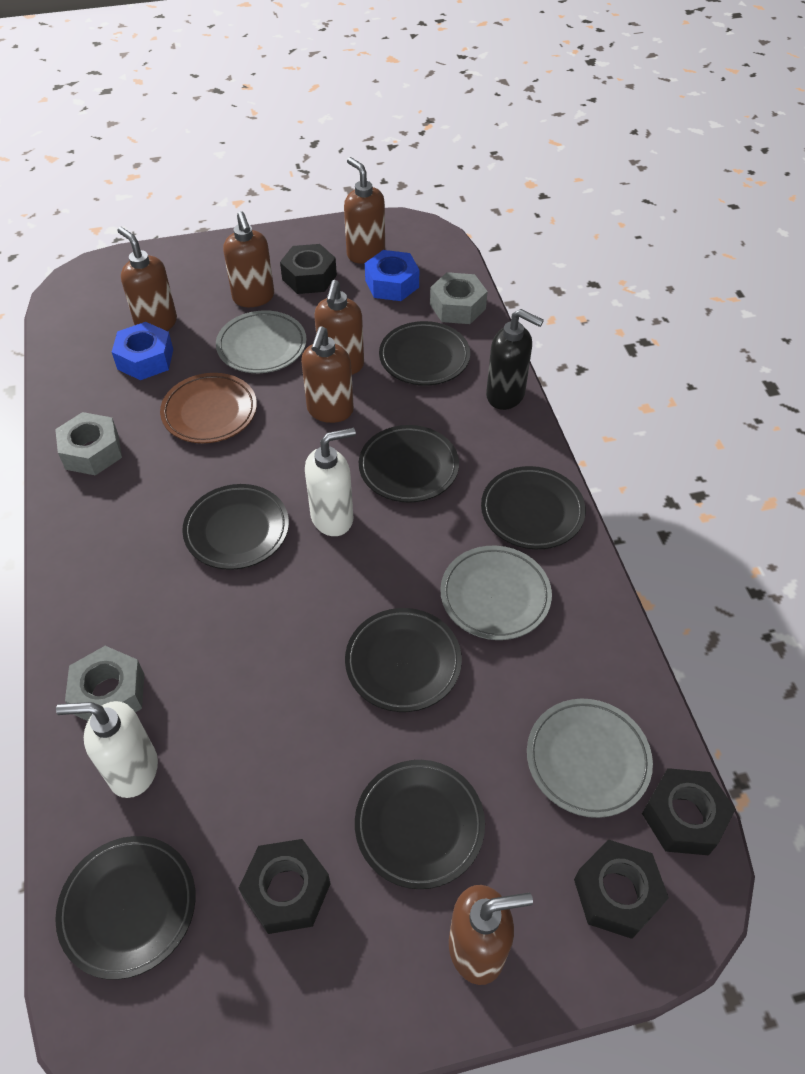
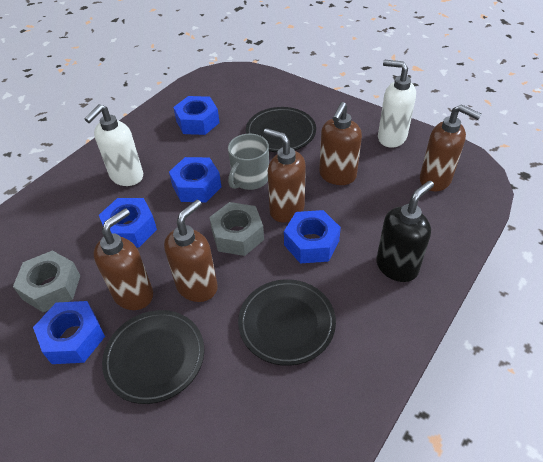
black nut: 4 -> 0
black plate: 7 -> 3
blue nut: 2 -> 5
brown plate: 1 -> 0
brown soap dispenser: 6 -> 5
grey mug: 0 -> 1
grey nut: 3 -> 2
grey plate: 3 -> 0

